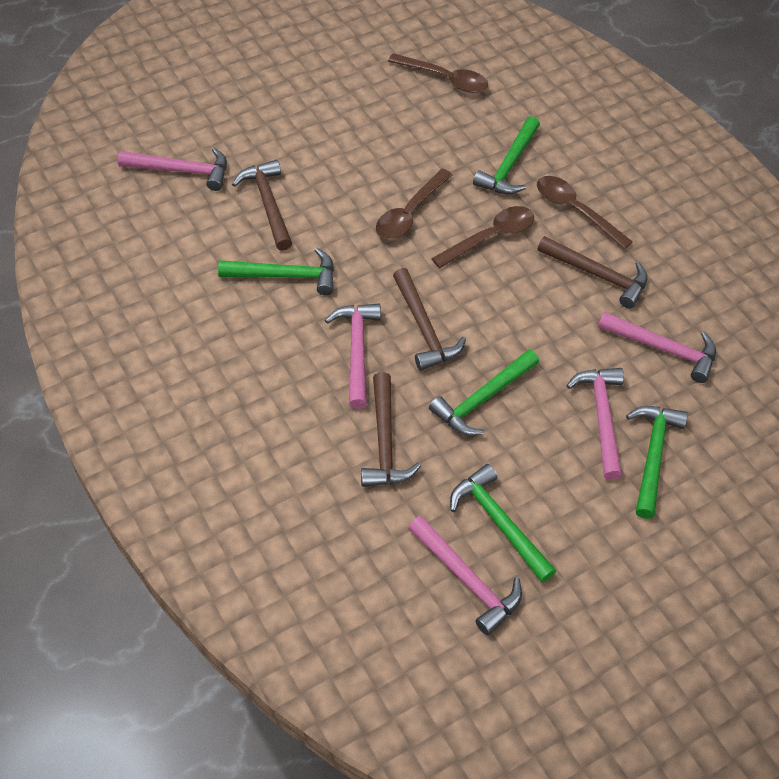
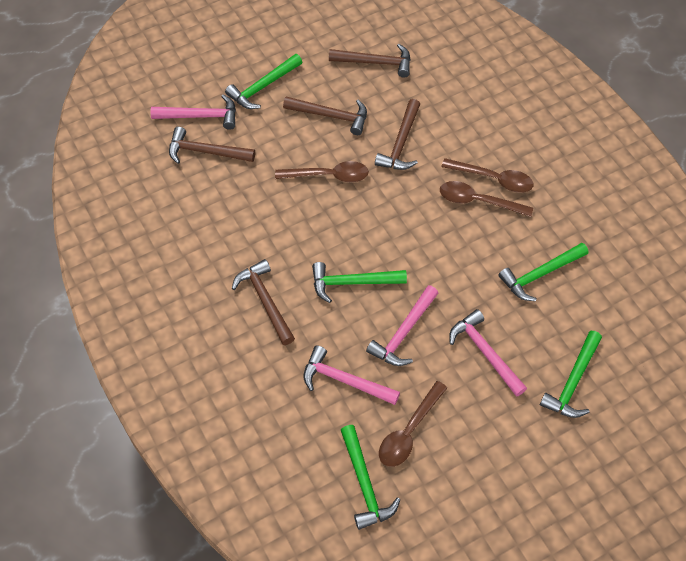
brown hammer: 4 -> 5
pink hammer: 5 -> 4

